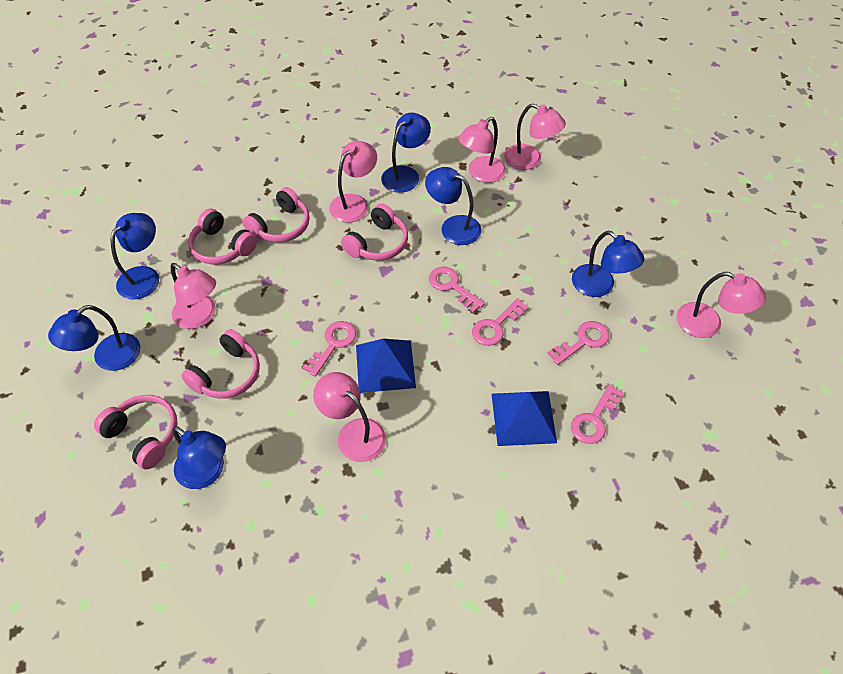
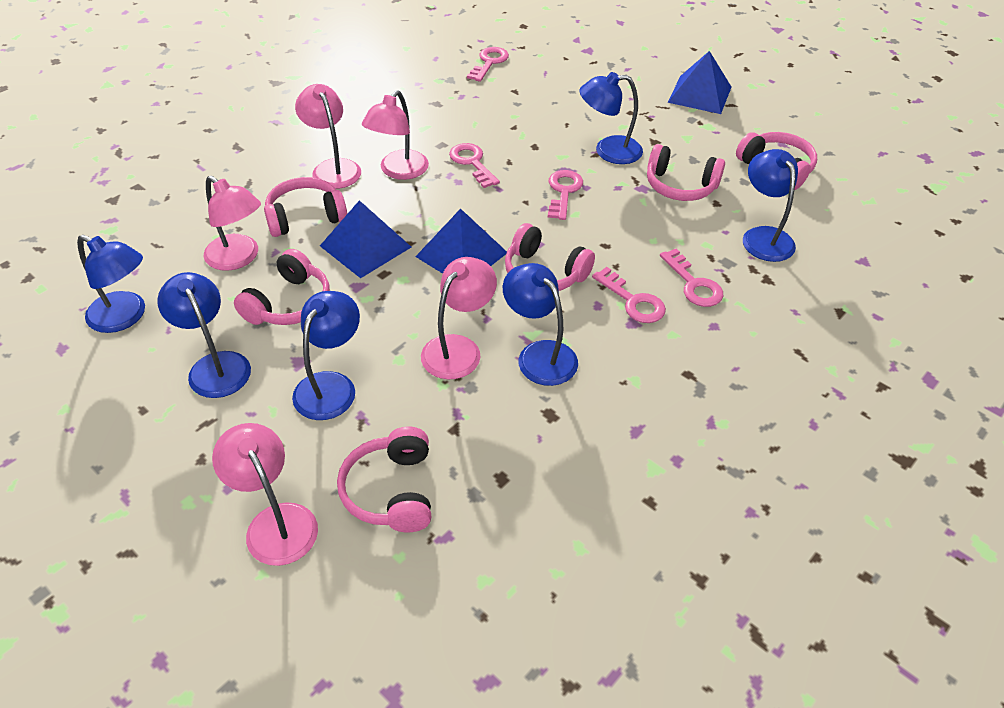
blue pyramid: 2 -> 3
pink headphones: 5 -> 6
pink lamp: 6 -> 5

